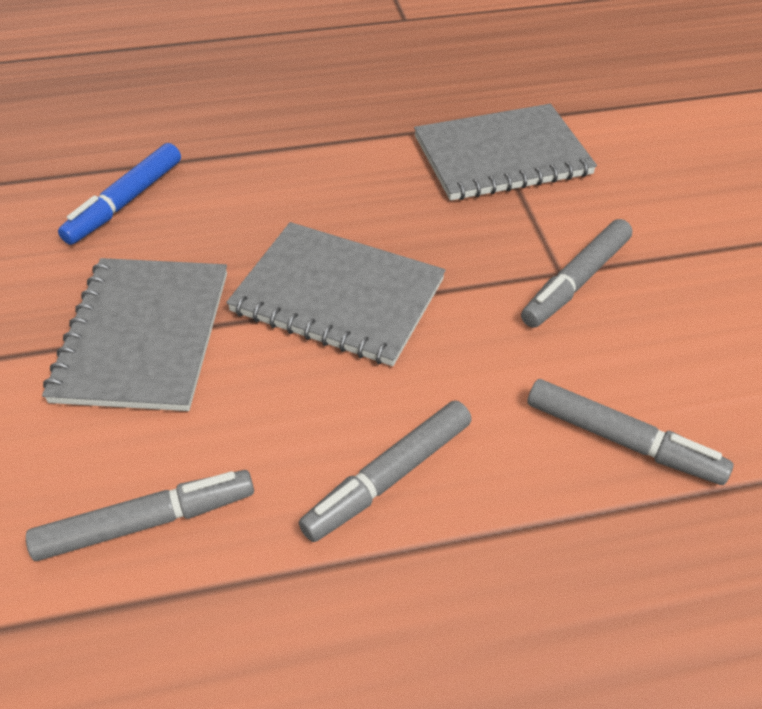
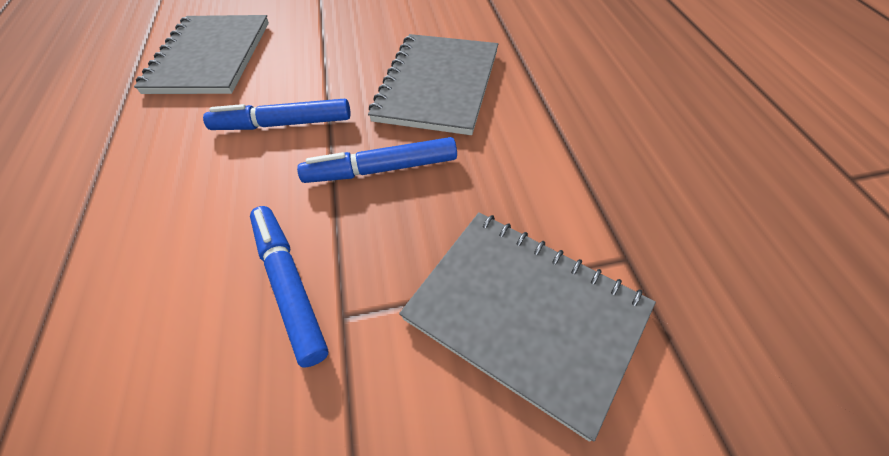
blue marker: 1 -> 3
grey marker: 4 -> 0

